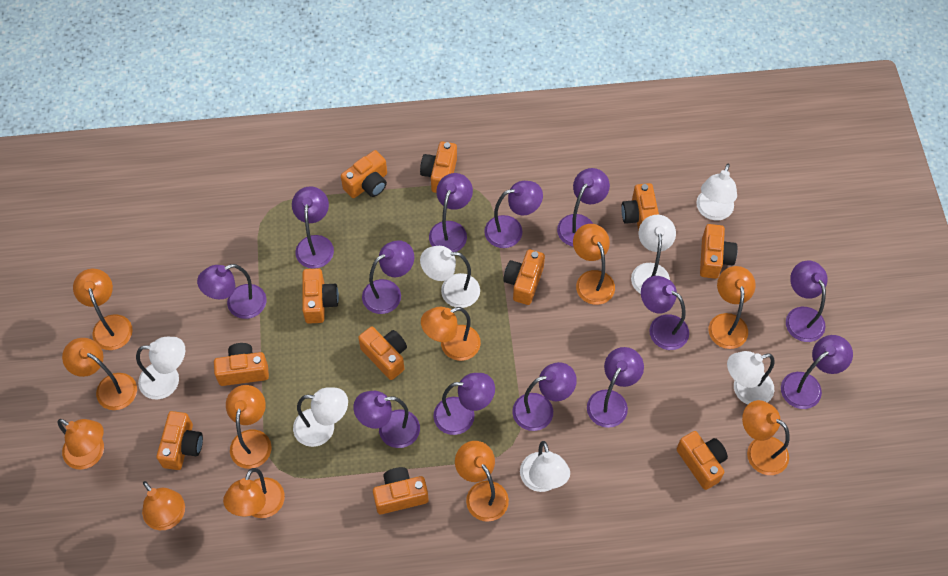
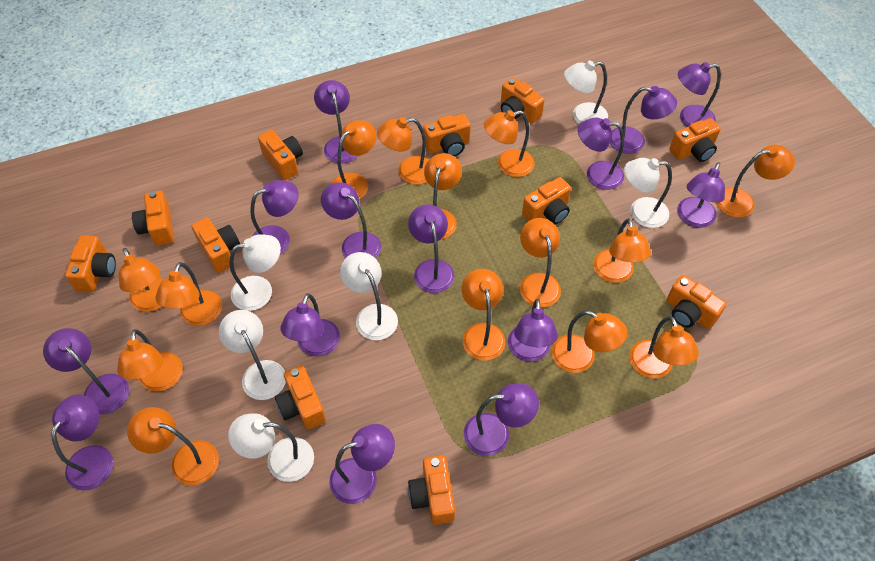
orange lamp: 11 -> 14
purple lamp: 13 -> 14
white lamp: 7 -> 6

